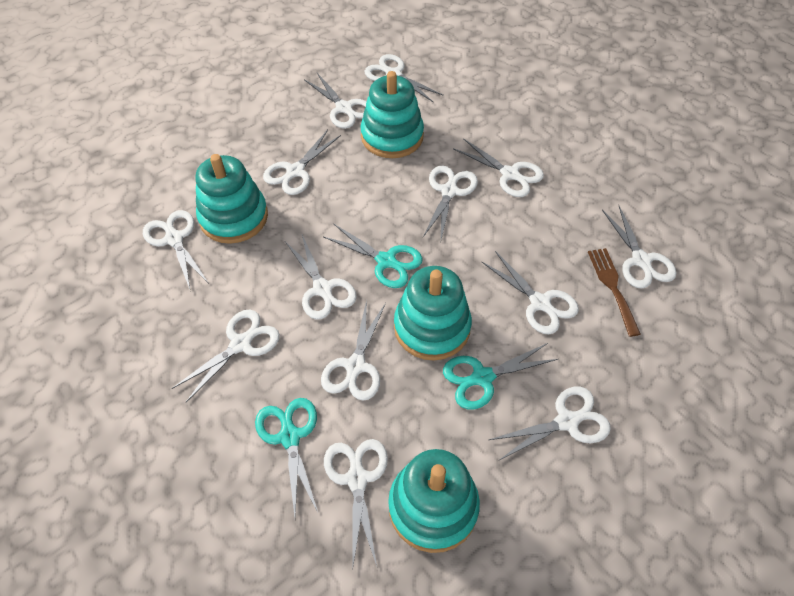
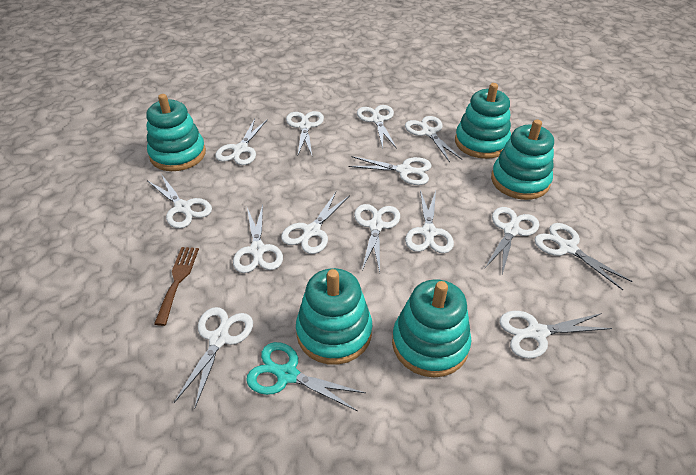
turquoise scissors: 3 -> 1
turquoise stacking toy: 4 -> 5
white scissors: 13 -> 14

